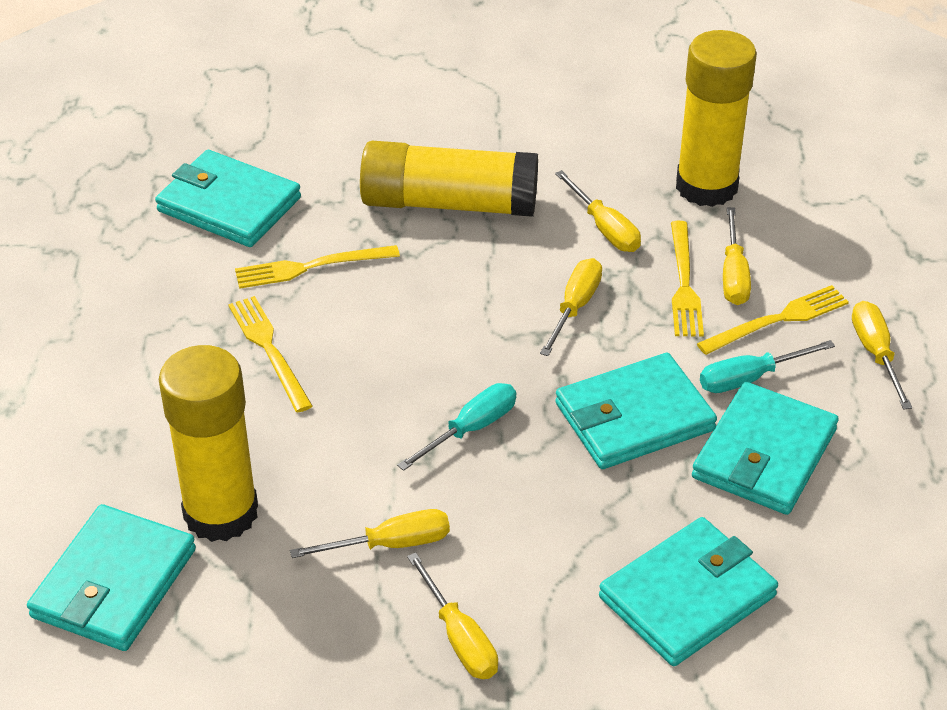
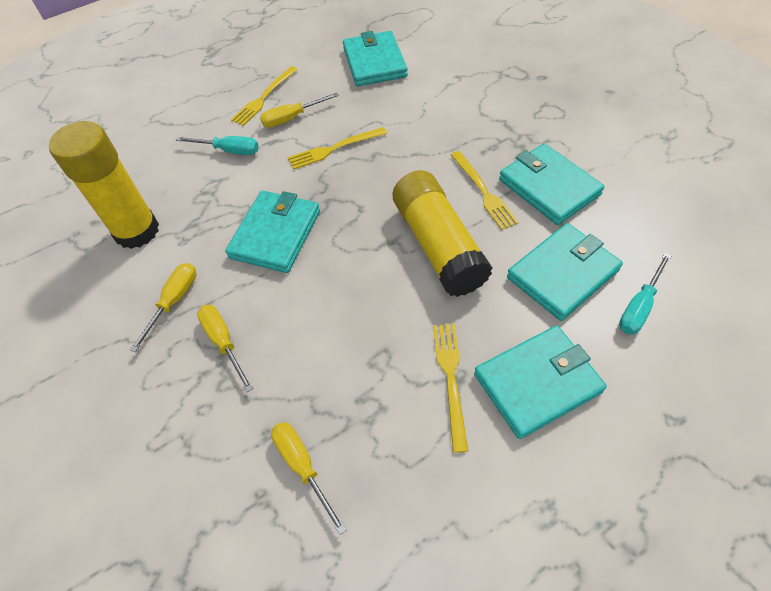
yellow glue stick: 3 -> 2
yellow screwdriver: 6 -> 4

